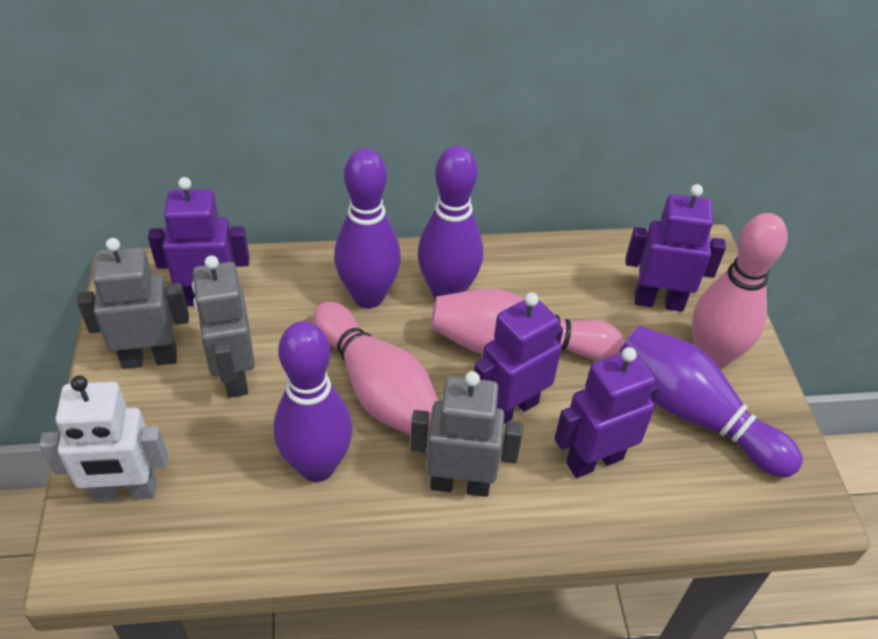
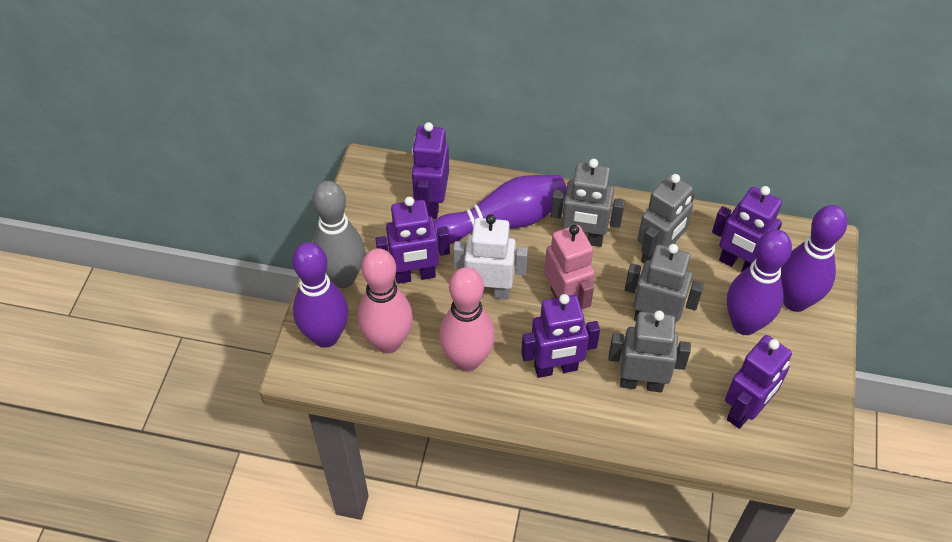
grey bowling pin: 0 -> 1
grey robot: 3 -> 4
pink bowling pin: 3 -> 2
pink robot: 0 -> 1
purple robot: 4 -> 5

